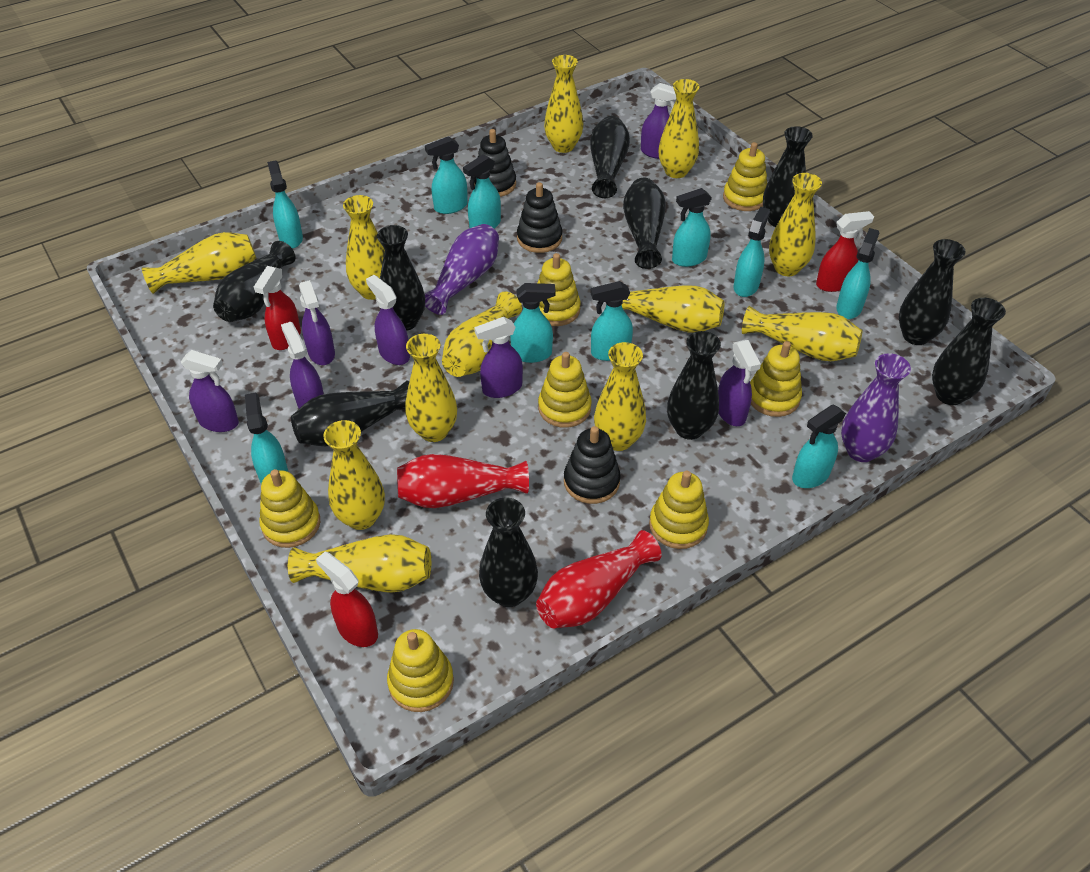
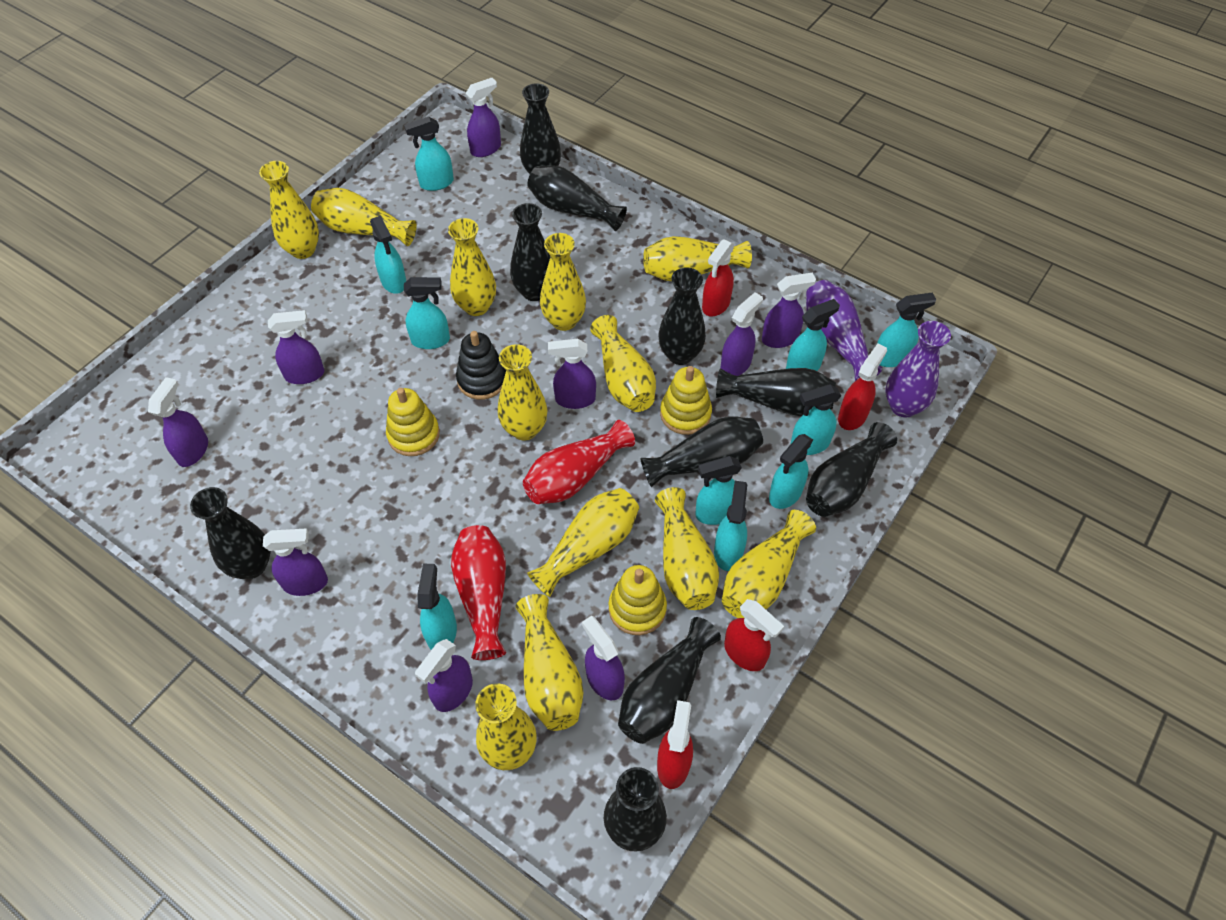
black stacking toy: 3 -> 1
purple spray bottle: 7 -> 9
red spray bottle: 3 -> 4
yellow stacking toy: 7 -> 3

